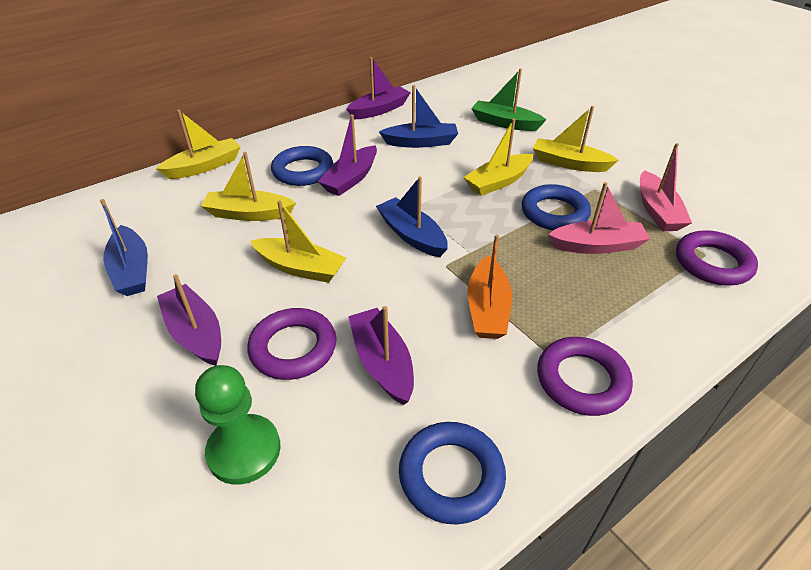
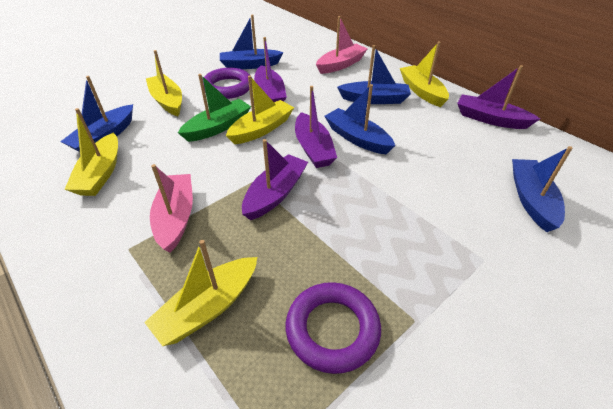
blue boat: 3 -> 5
blue ring: 3 -> 0
green pawn: 1 -> 0
orange boat: 1 -> 0
purple ring: 3 -> 2

